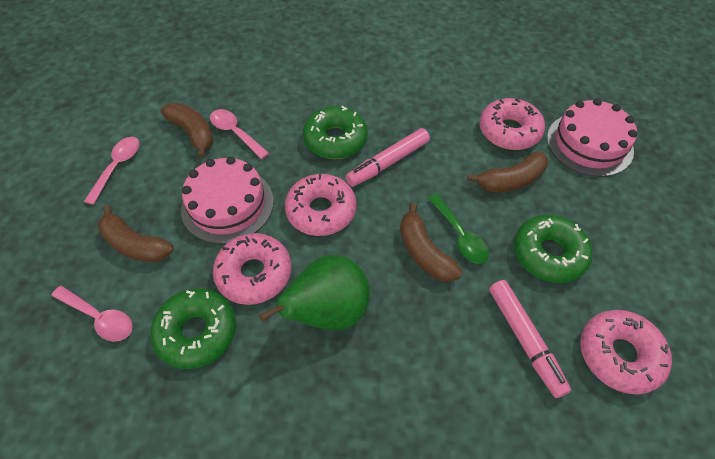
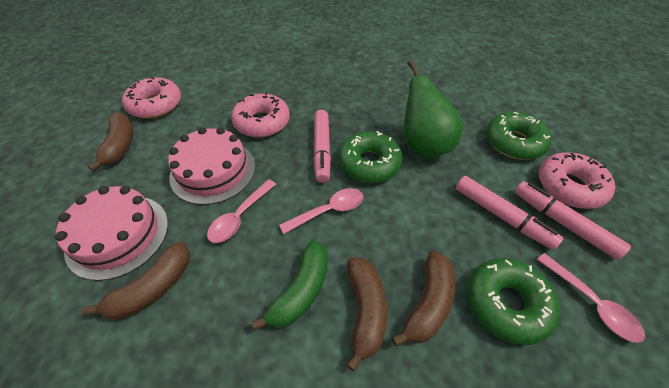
green banana: 0 -> 1
green spoon: 1 -> 0
pink donut: 4 -> 3
pink marker: 2 -> 3

